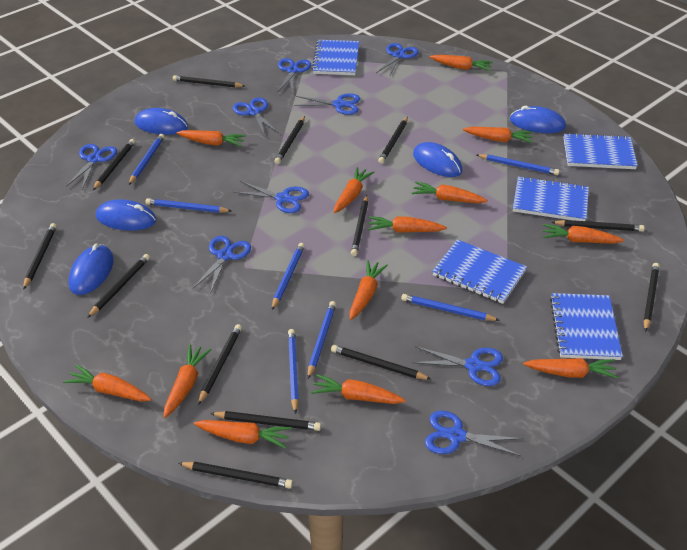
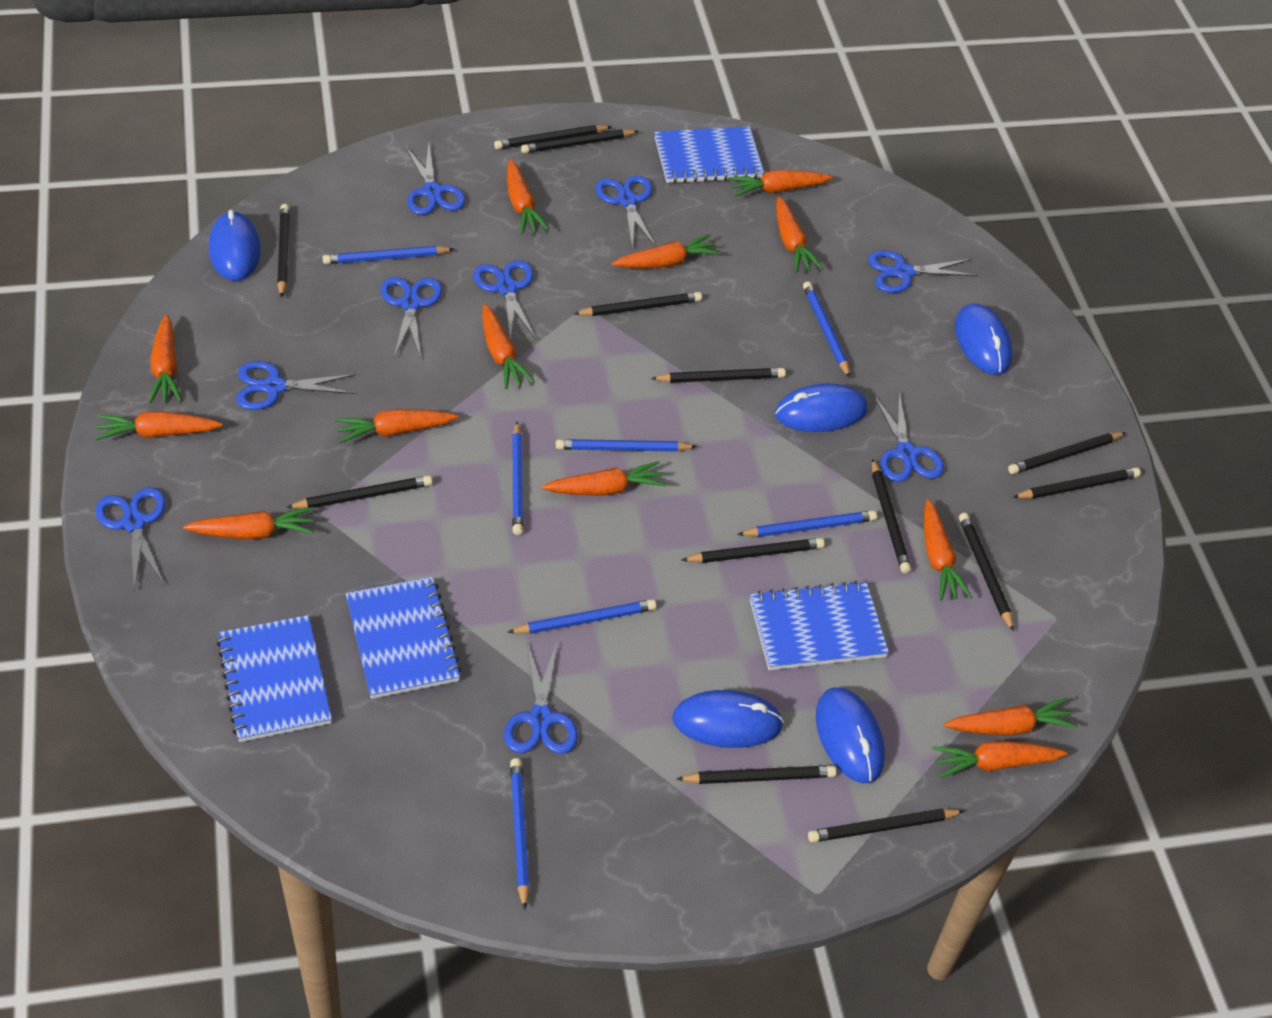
blue notebook: 5 -> 4

